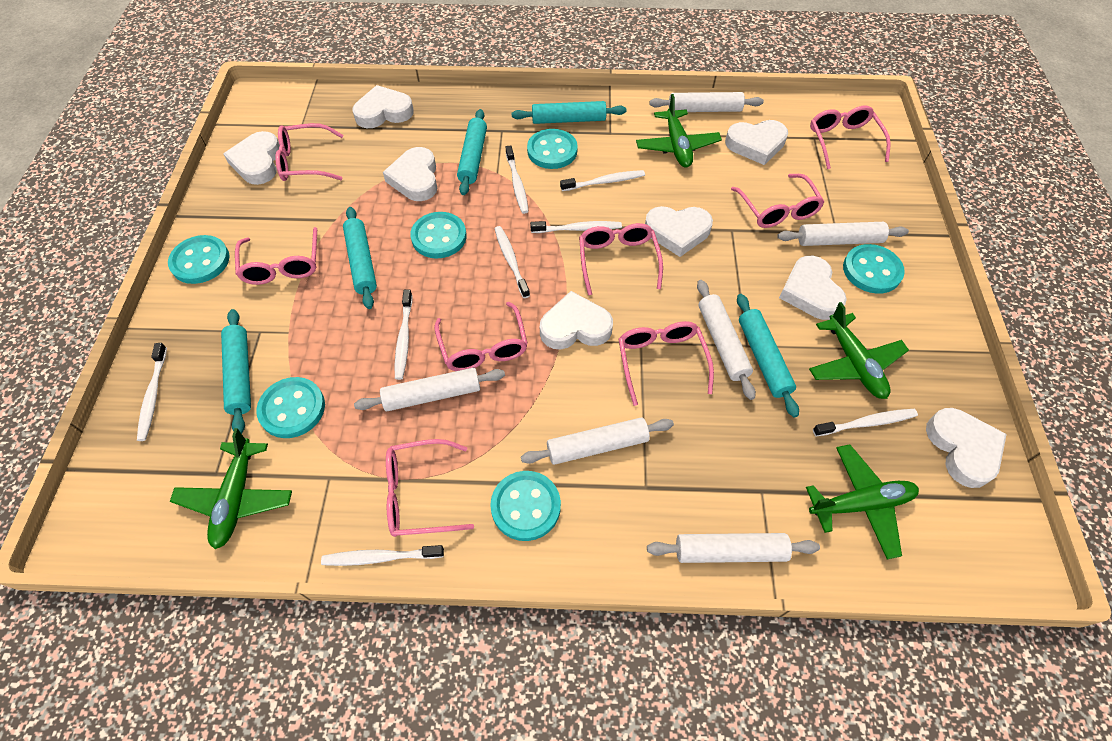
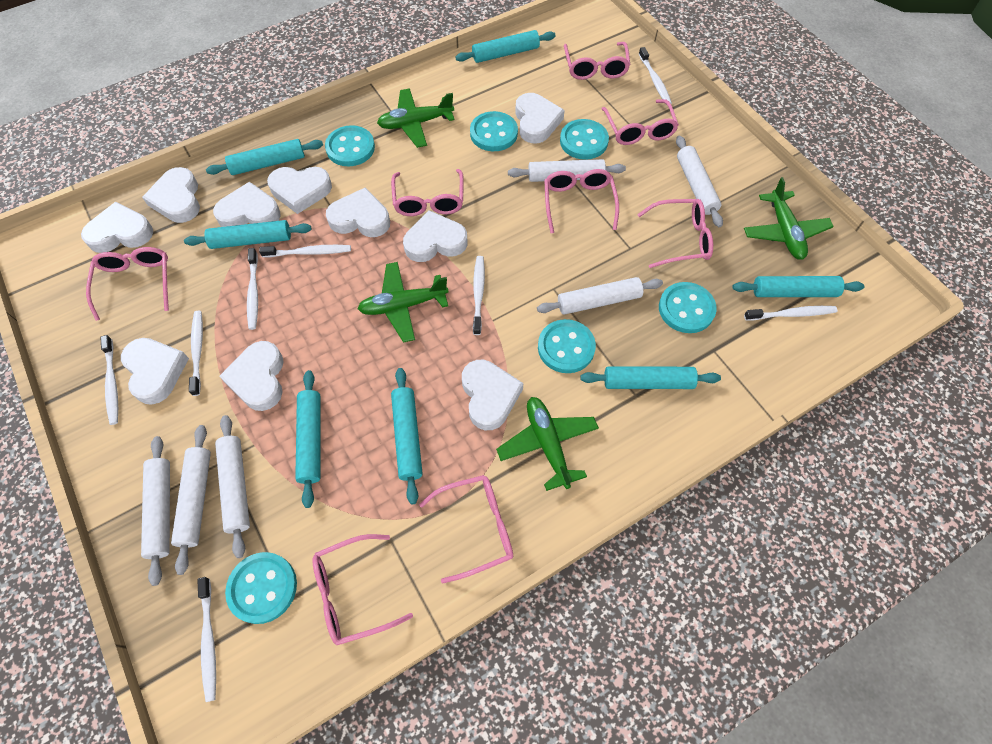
turquoise rolling pin: 5 -> 7
white heart: 8 -> 10

